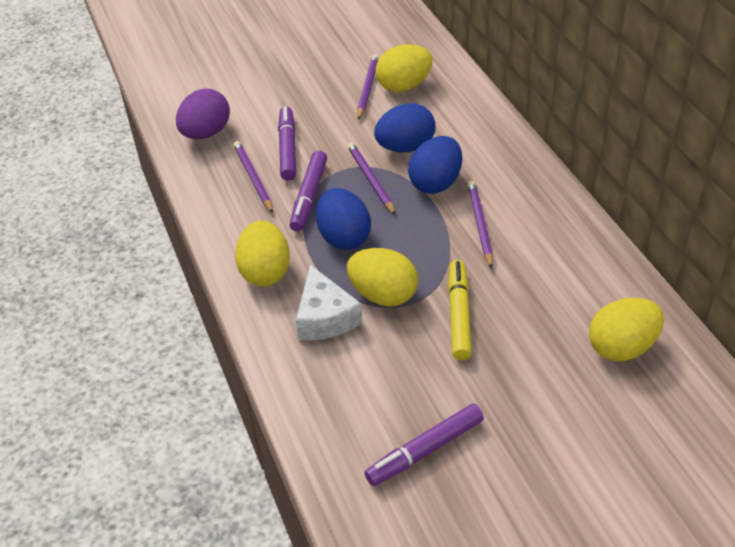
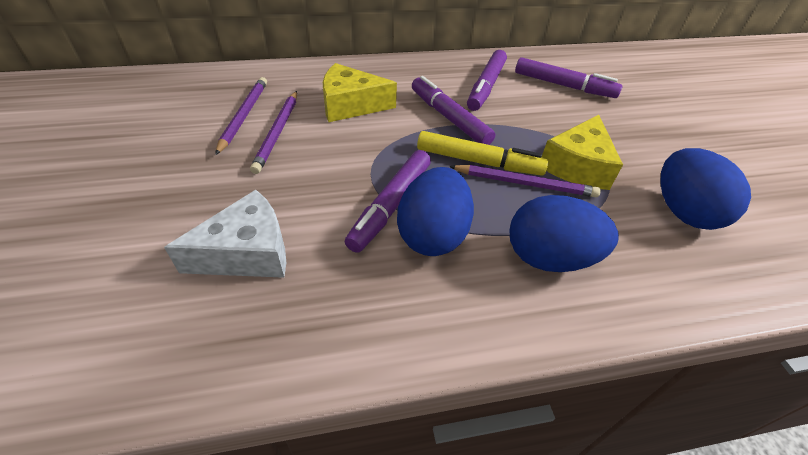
purple egg: 1 -> 0
purple marker: 3 -> 4
purple pencil: 4 -> 3
yellow cheese: 0 -> 2
yellow egg: 4 -> 0

